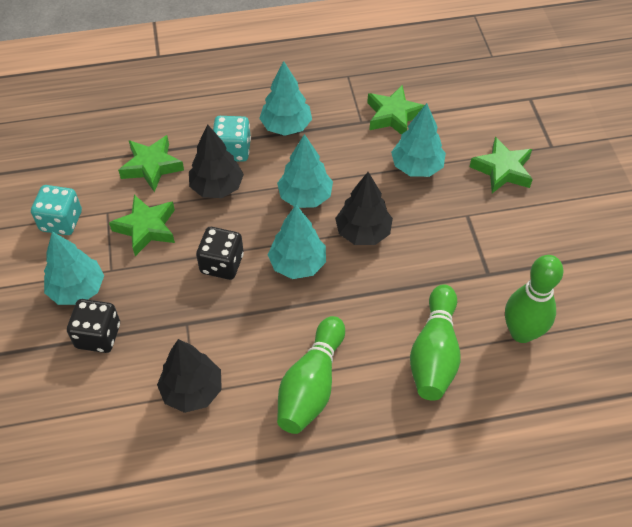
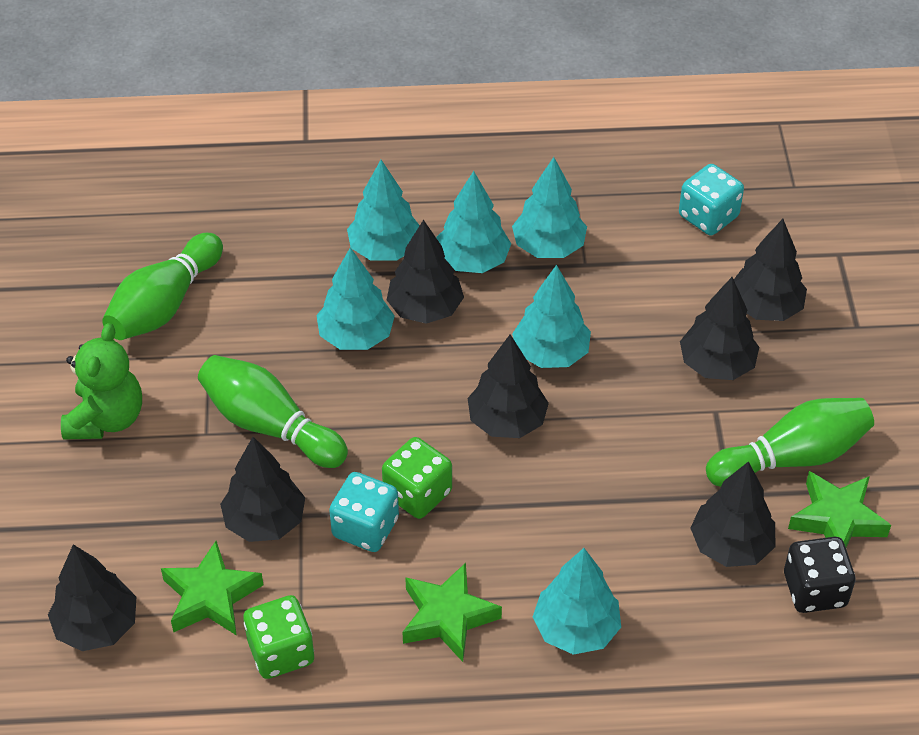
black dice: 2 -> 1
black tree: 3 -> 7
green dice: 0 -> 2
green star: 4 -> 3
green teddy bear: 0 -> 1
turquoise tree: 5 -> 6

